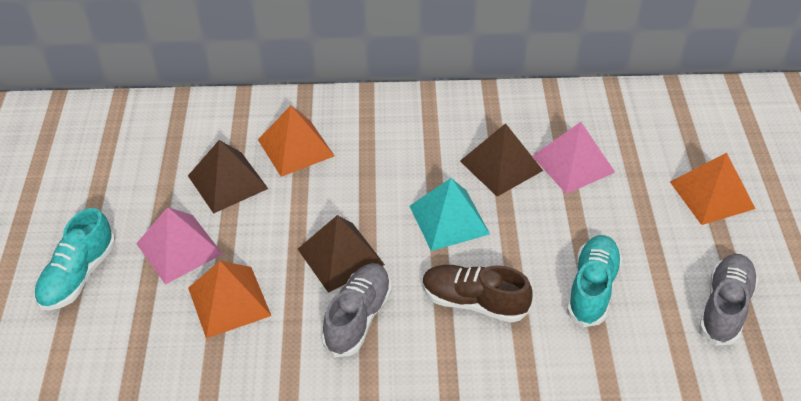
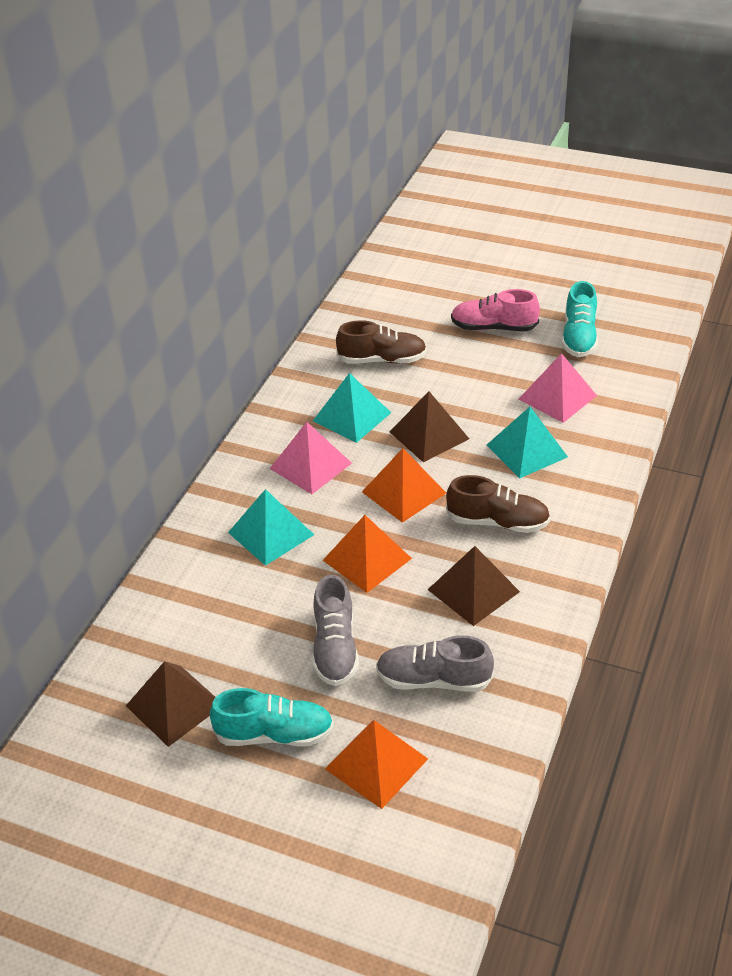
brown shoe: 1 -> 2
pink shoe: 0 -> 1
turquoise pyramid: 1 -> 3

